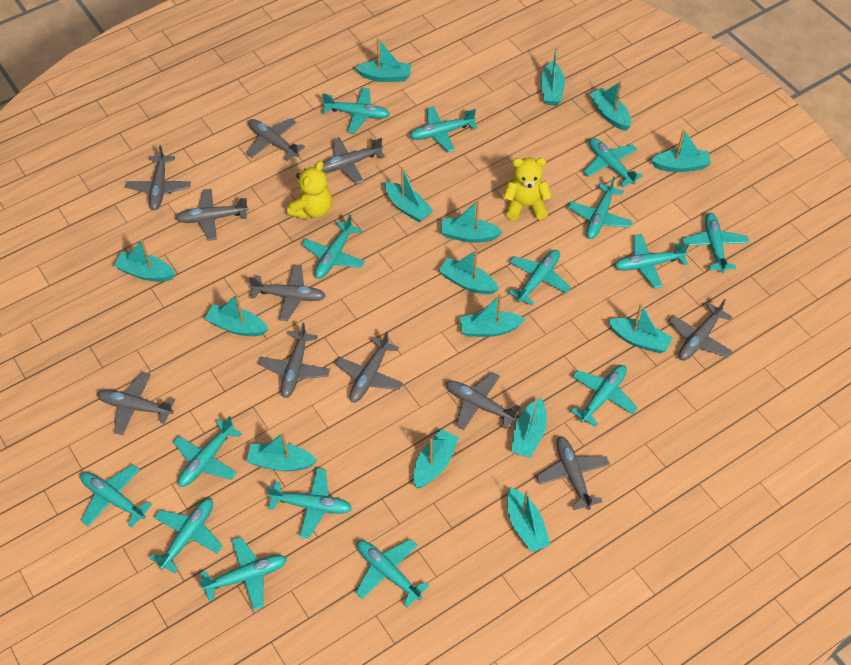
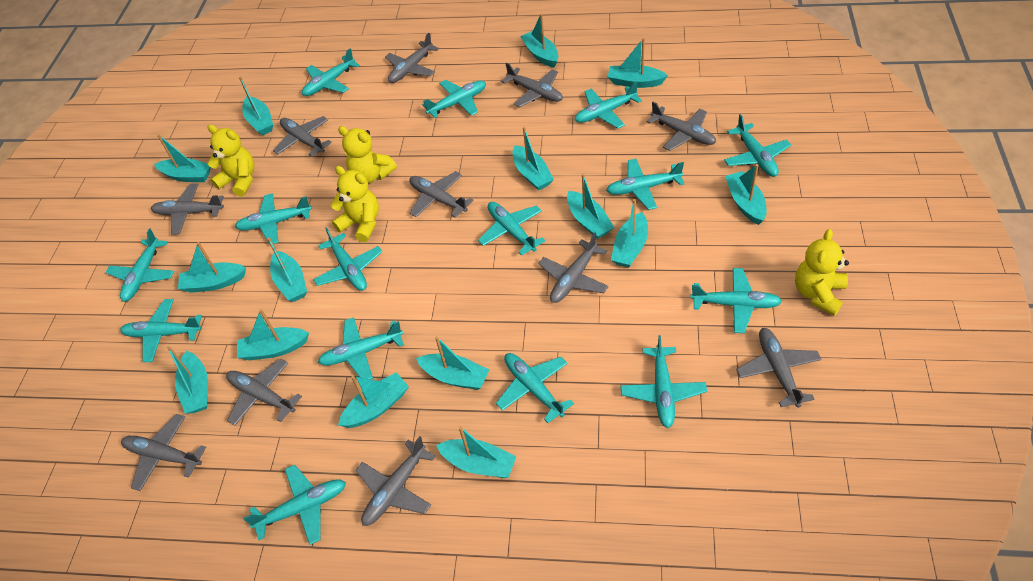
yellow teddy bear: 2 -> 4

